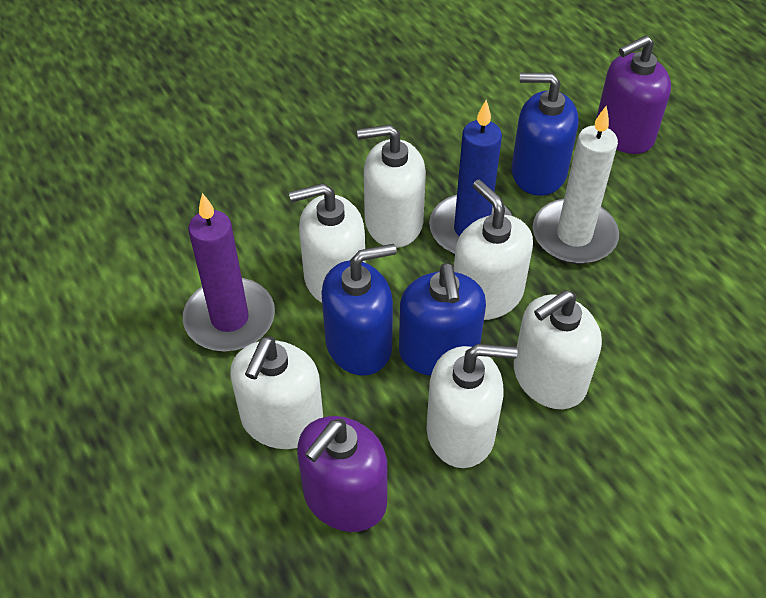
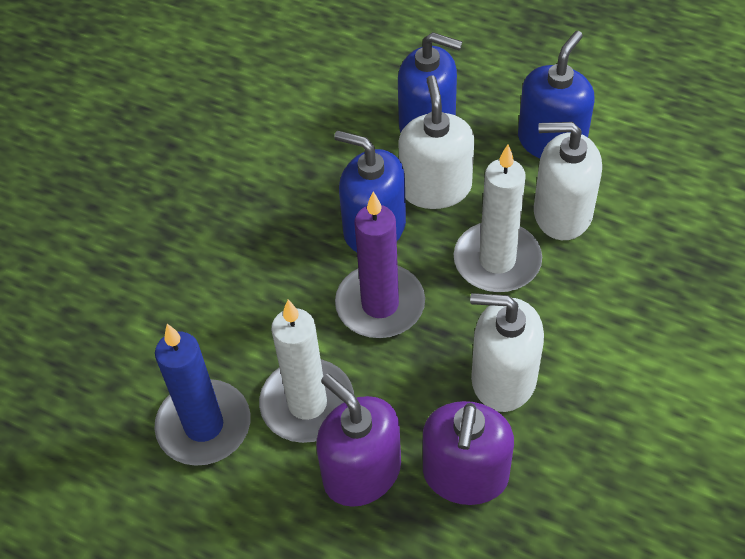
white candle: 1 -> 2
white soap dispenser: 6 -> 3

